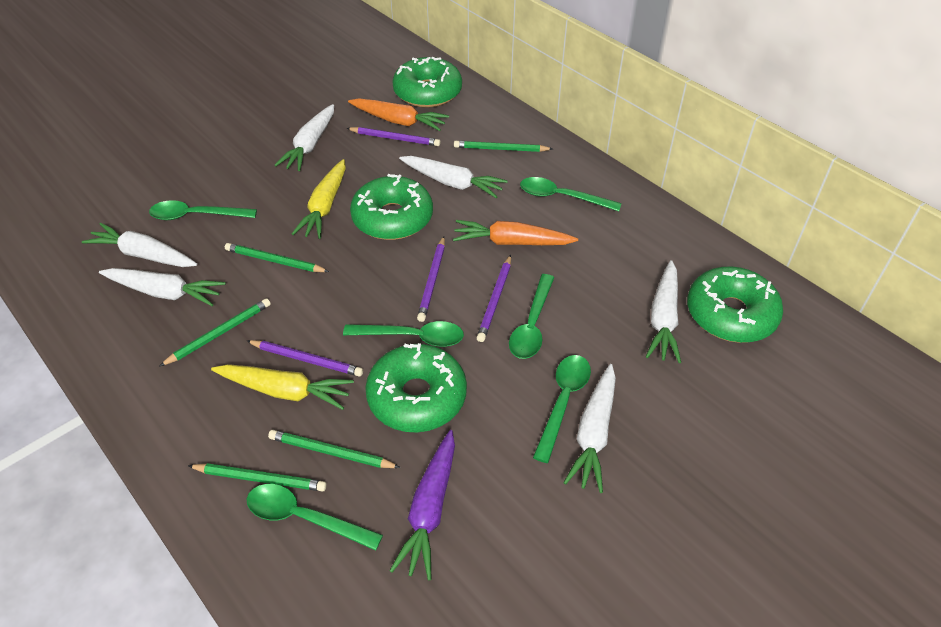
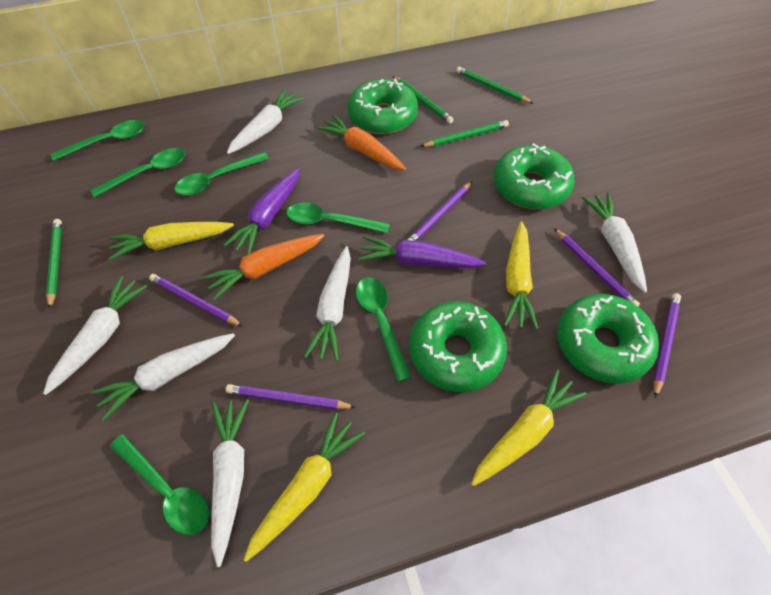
green pencil: 5 -> 4
purple carrot: 1 -> 2
purple pencil: 4 -> 5
yellow carrot: 2 -> 4

